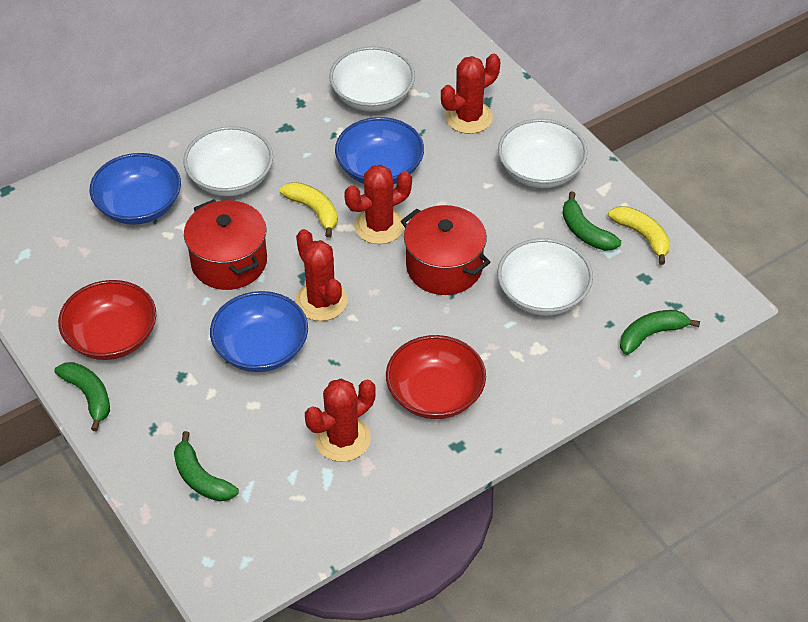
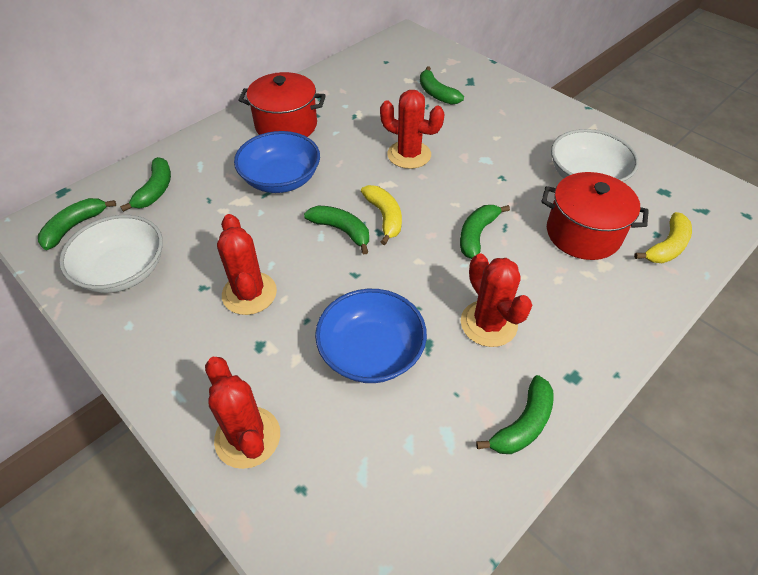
blue bowl: 3 -> 2
green banana: 4 -> 6
red bowl: 2 -> 0
white bowl: 4 -> 2

